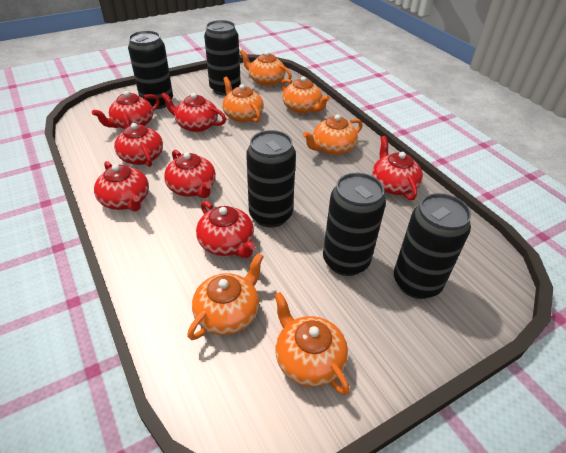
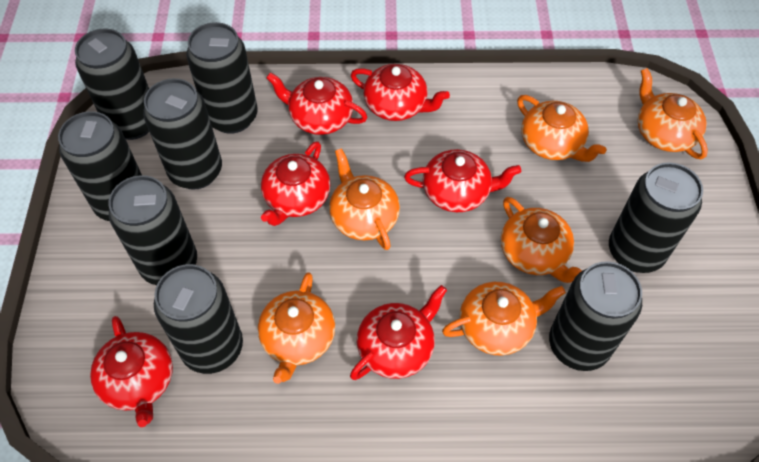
black can: 5 -> 8
red teapot: 7 -> 6

